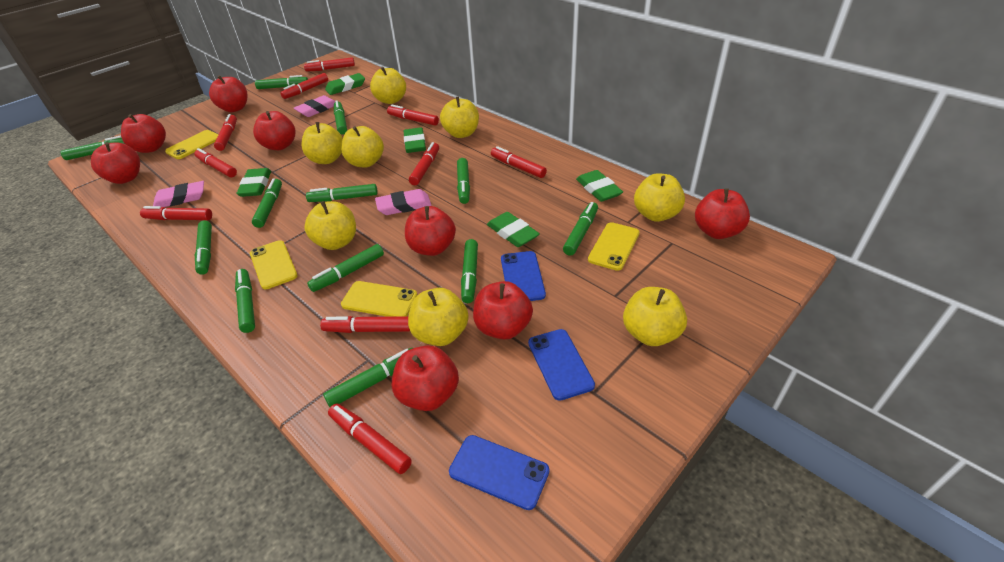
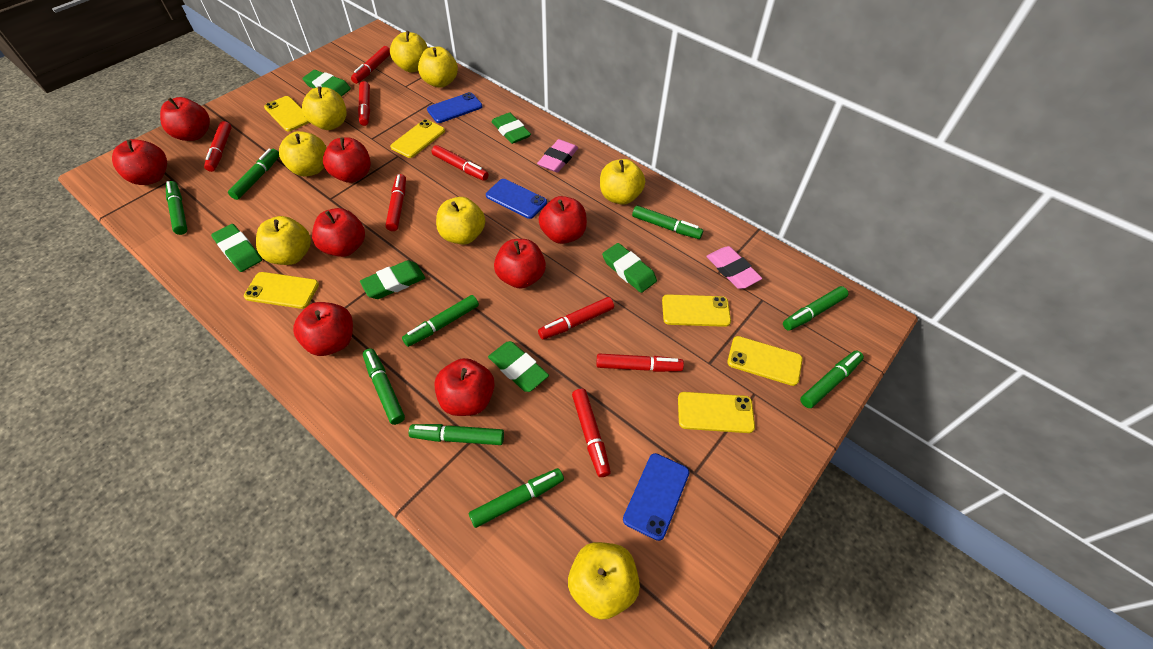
green eraser: 5 -> 6
green marker: 12 -> 9
pink eraser: 3 -> 2
red marker: 10 -> 8
yellow phone: 4 -> 6

